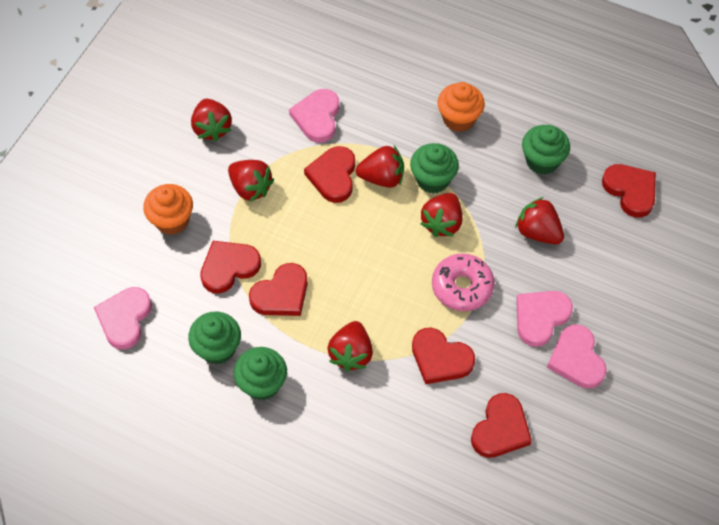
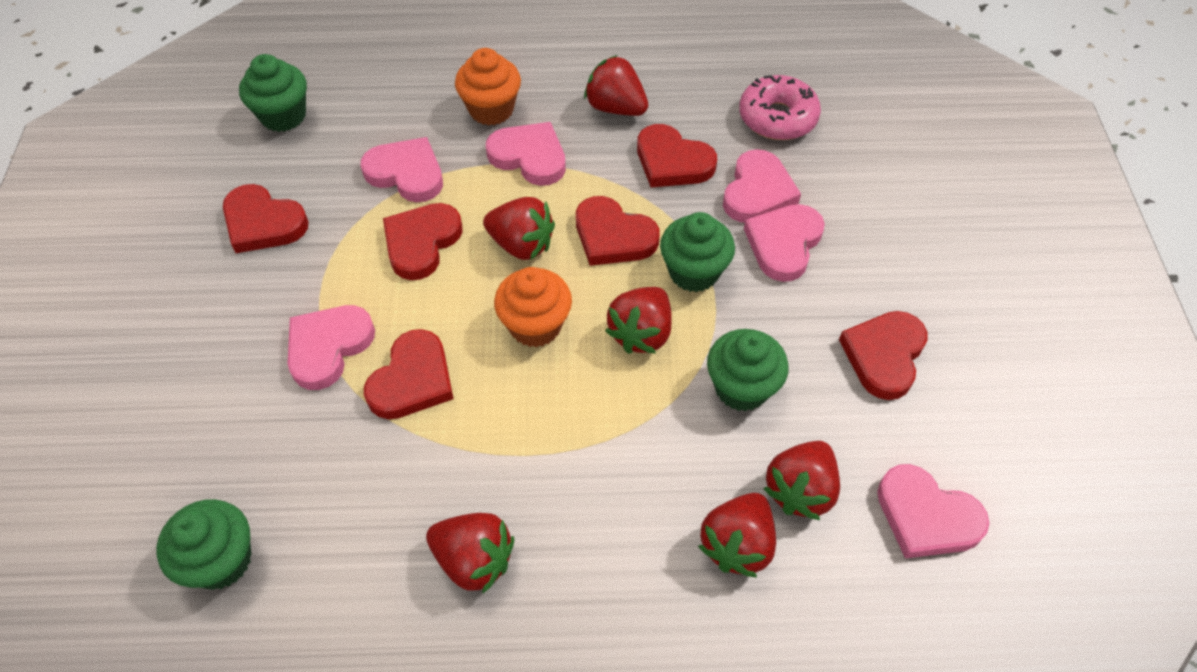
pink heart: 4 -> 6

